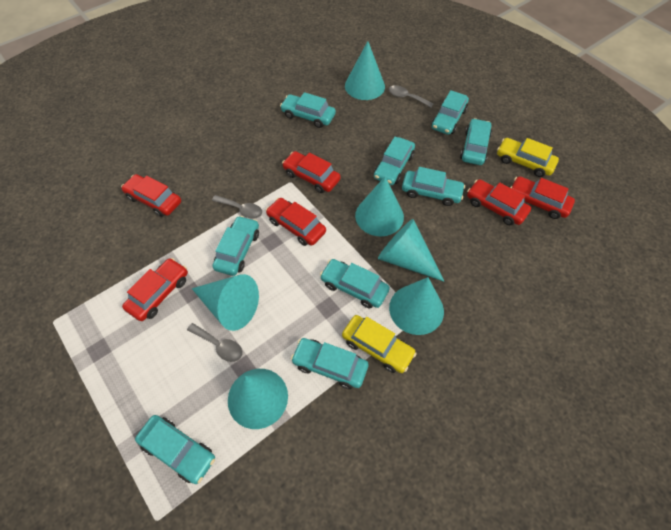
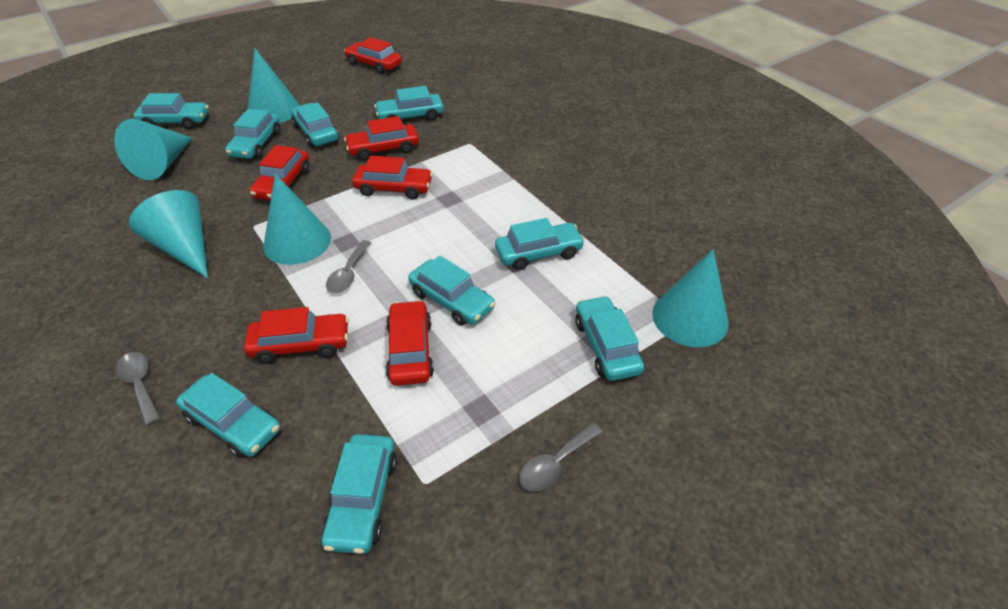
turquoise cone: 6 -> 5
yellow car: 2 -> 0

